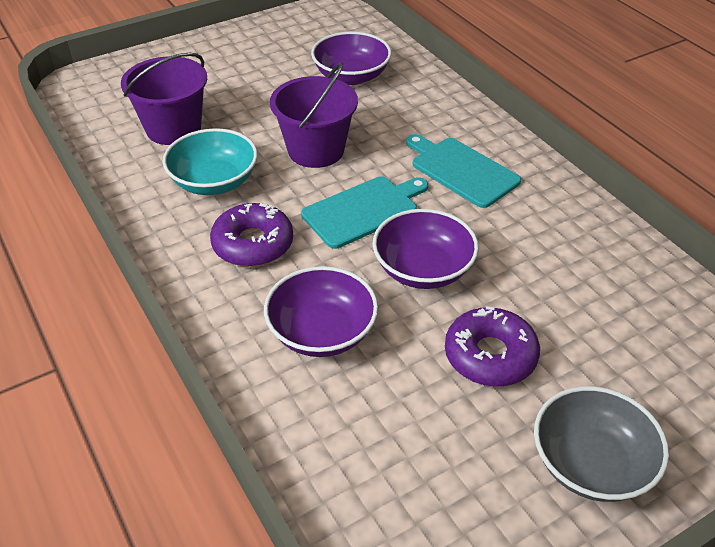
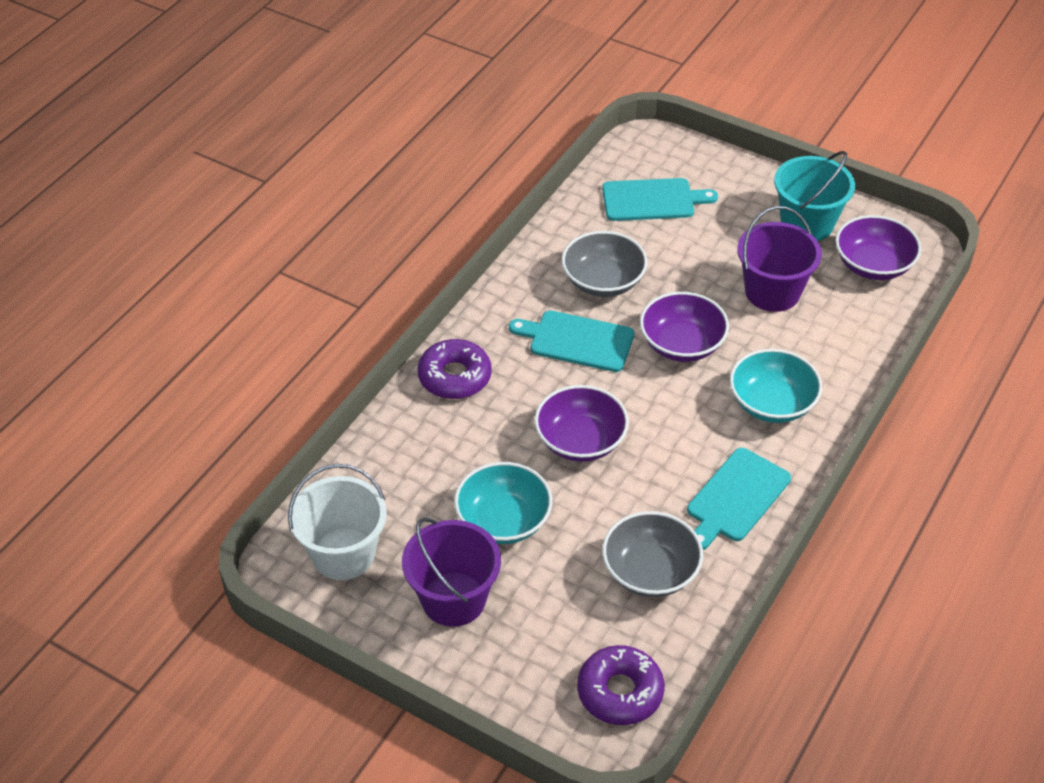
grey bowl: 1 -> 2
turquoise bowl: 1 -> 2
turquoise bucket: 0 -> 1
turquoise cutting board: 2 -> 3
white bucket: 0 -> 1

